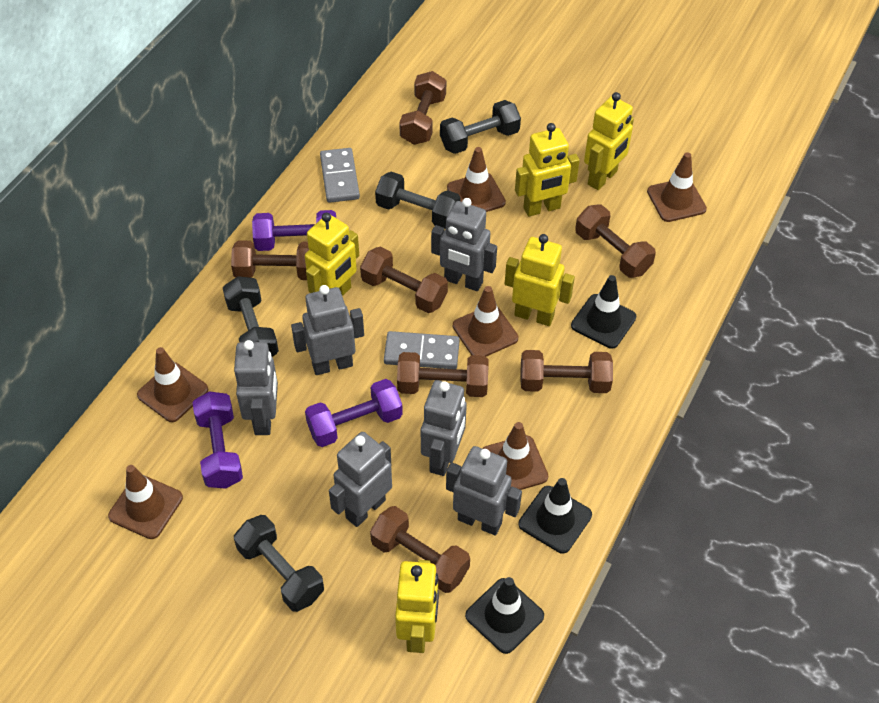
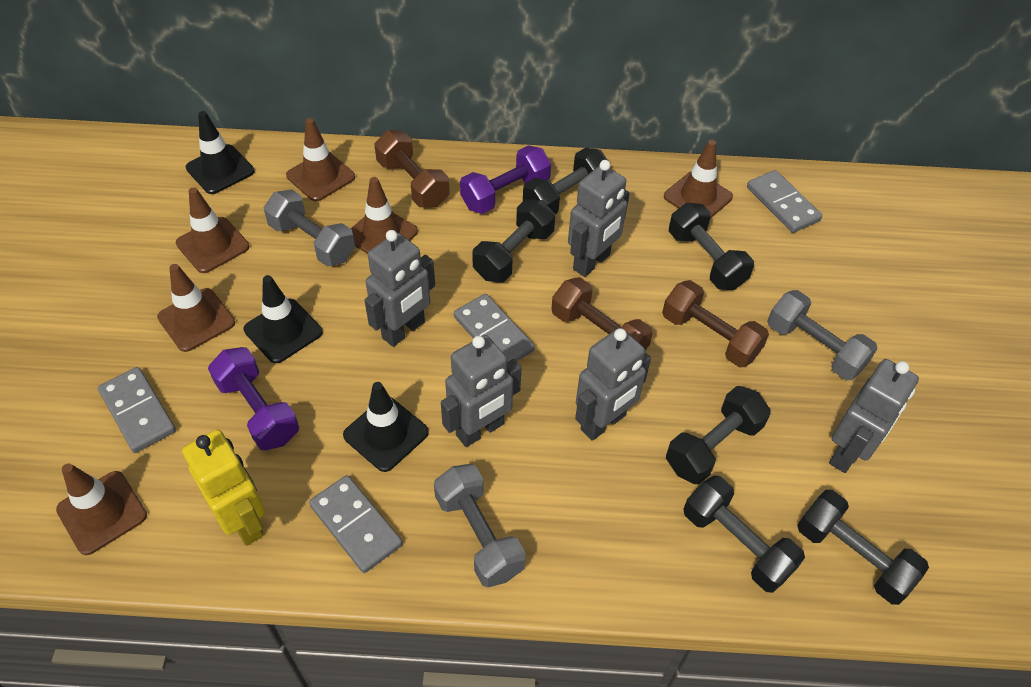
black dumbbell: 4 -> 6
brown dumbbell: 7 -> 3
grey domino: 2 -> 4
grey dumbbell: 0 -> 3
grey robot: 6 -> 5
purple dumbbell: 3 -> 2
yellow robot: 5 -> 1

